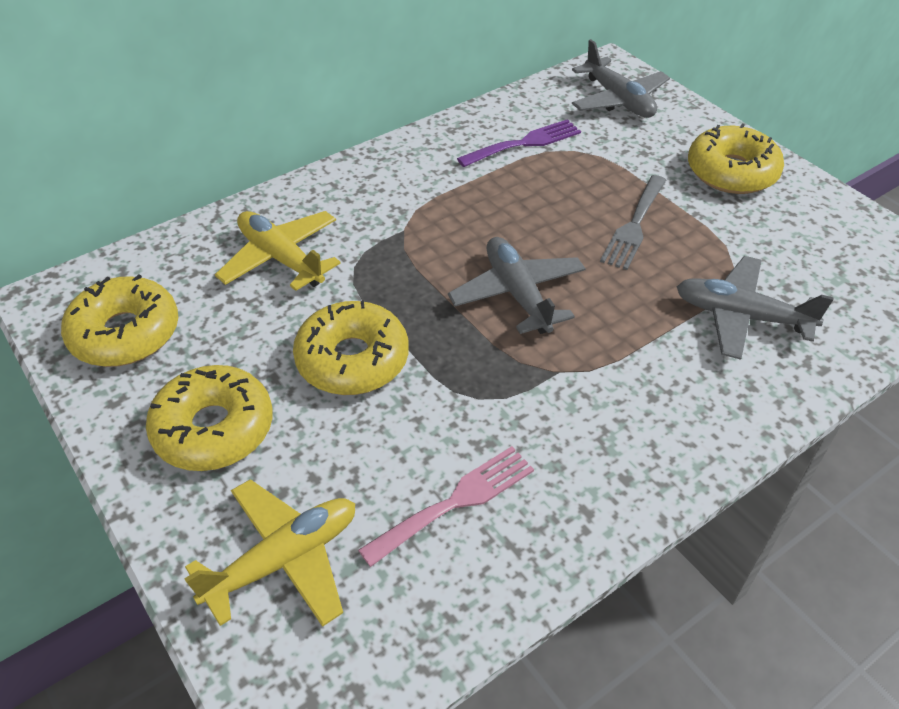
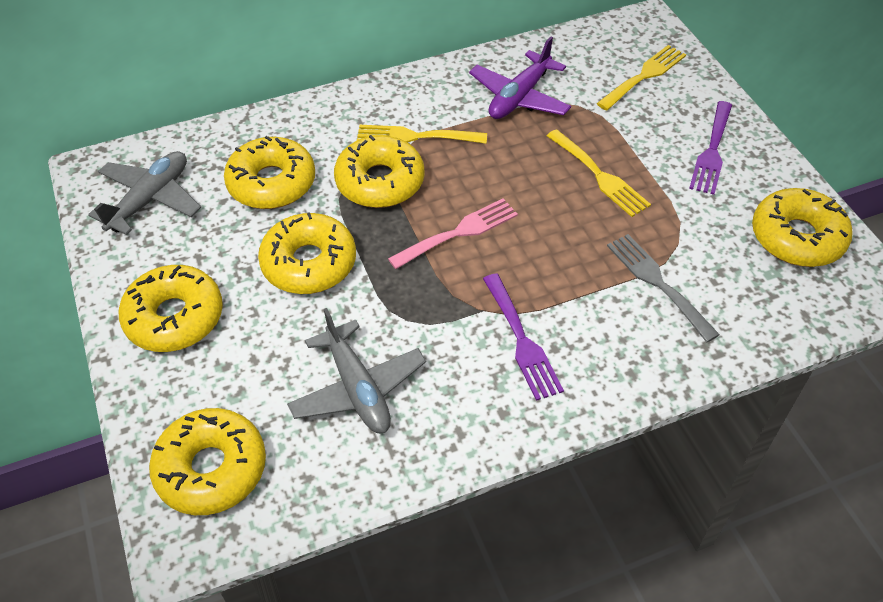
grey plane: 3 -> 2
purple fork: 1 -> 2
purple plane: 0 -> 1
yellow donut: 4 -> 6
yellow fork: 0 -> 3
yellow plane: 2 -> 0

